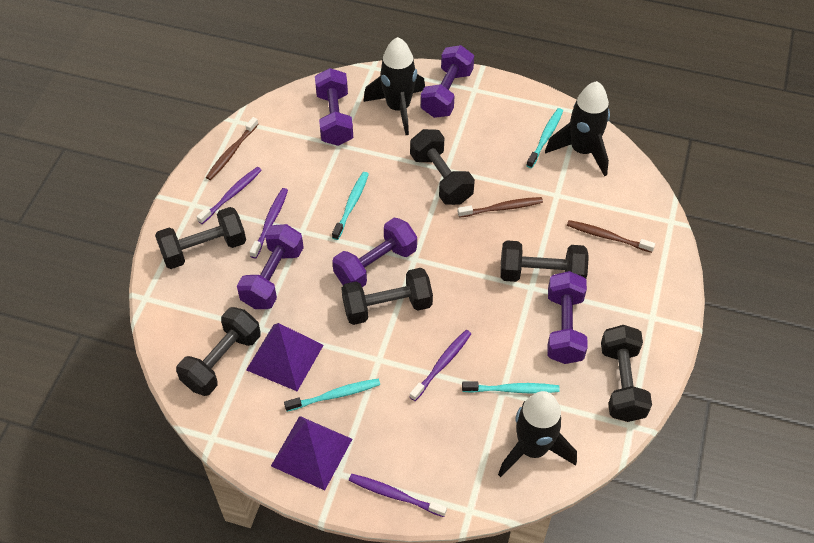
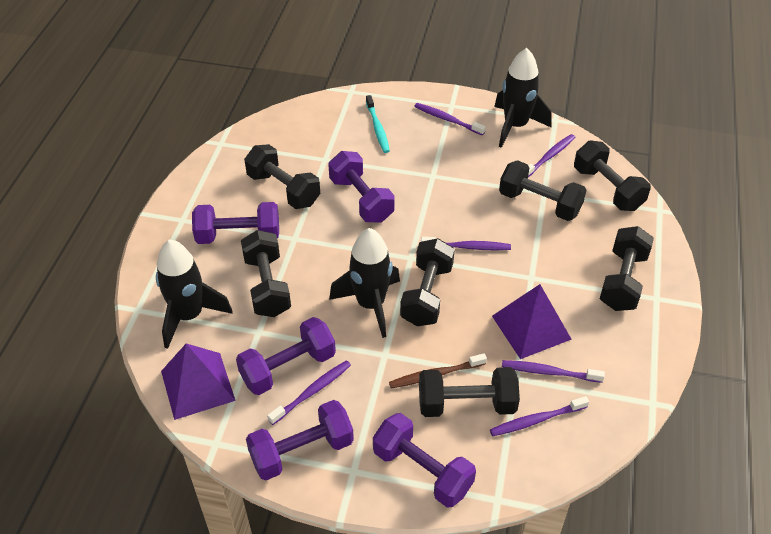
black dumbbell: 6 -> 7
brown toothbrush: 3 -> 1
purple toothbrush: 4 -> 6
turquoise toothbrush: 4 -> 1

